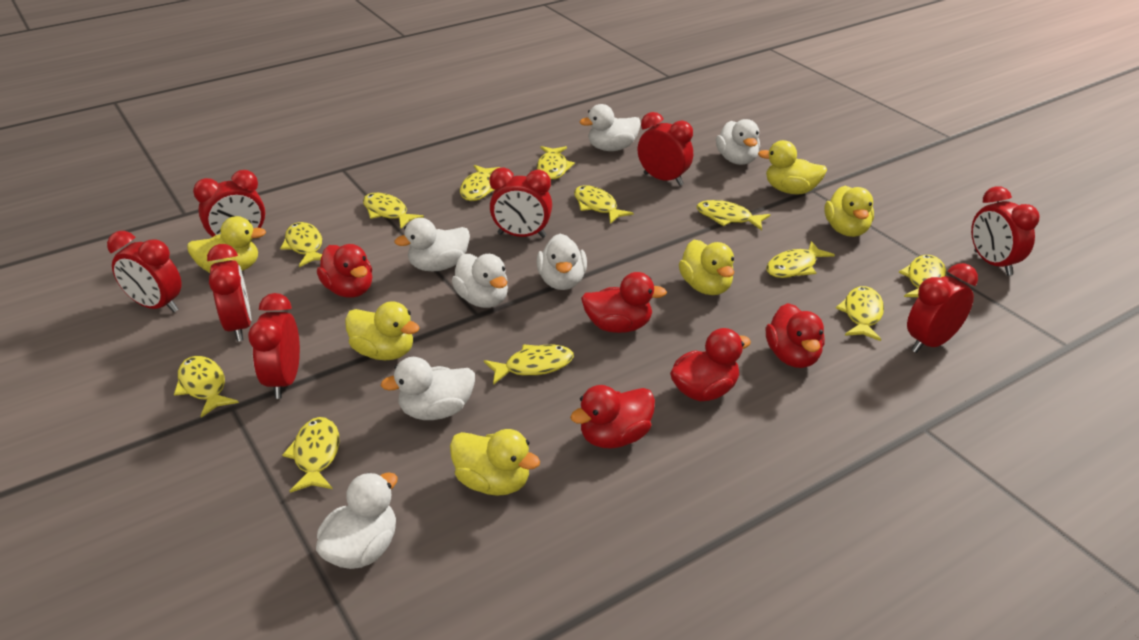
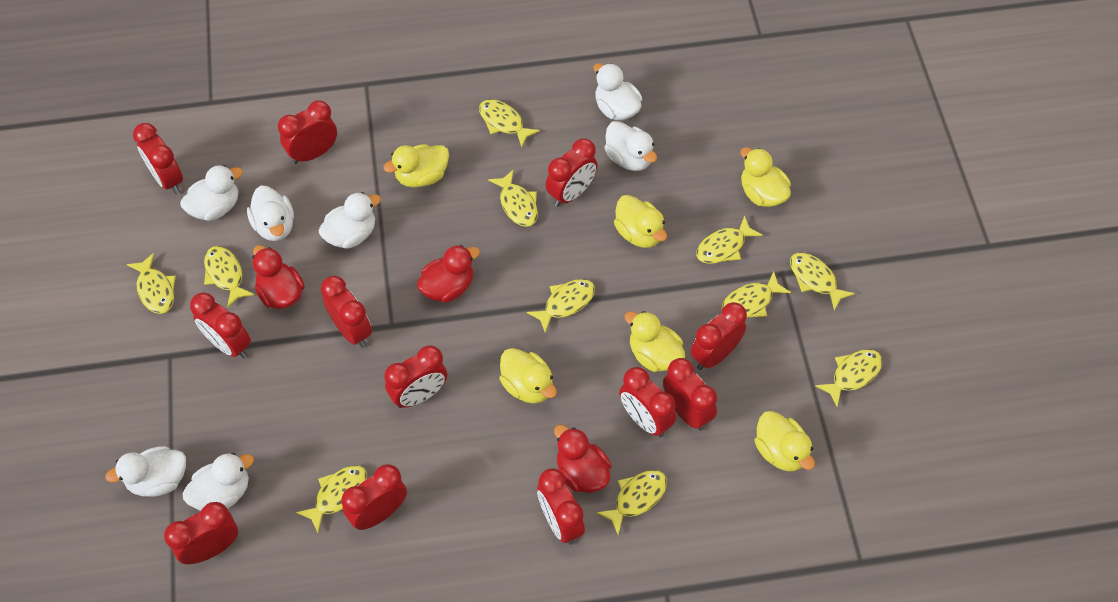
red clock: 8 -> 12
red duck: 5 -> 3
yellow fish: 12 -> 11

